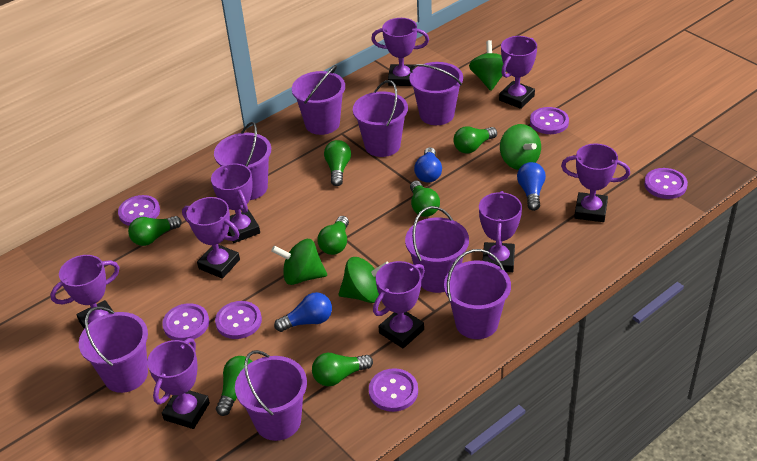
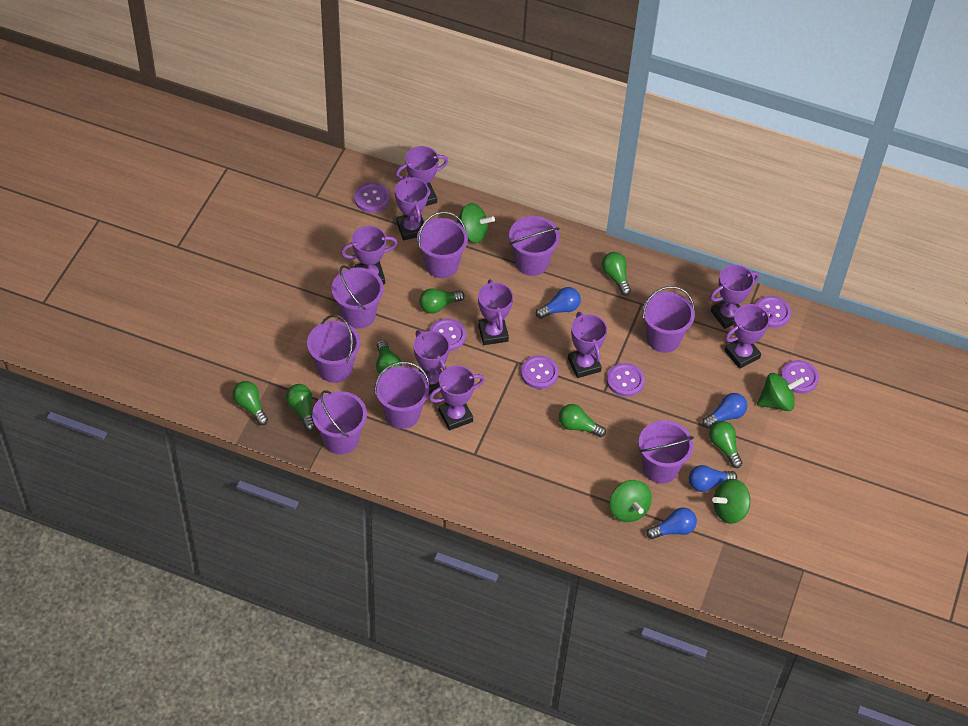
blue light bulb: 3 -> 4

